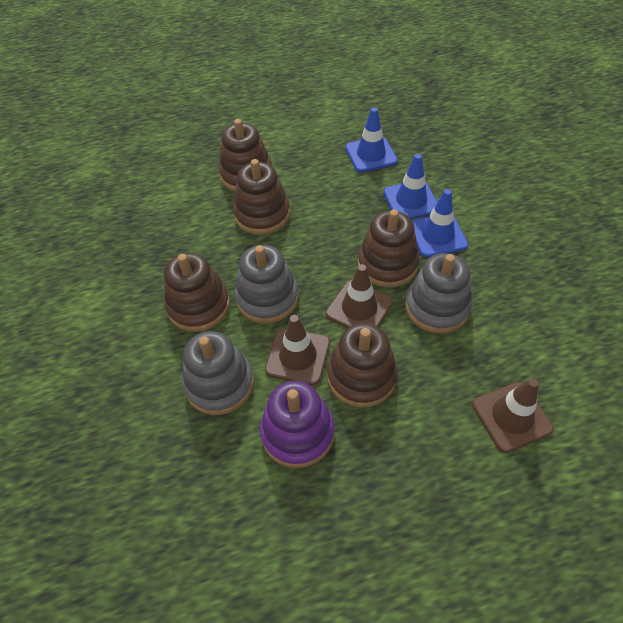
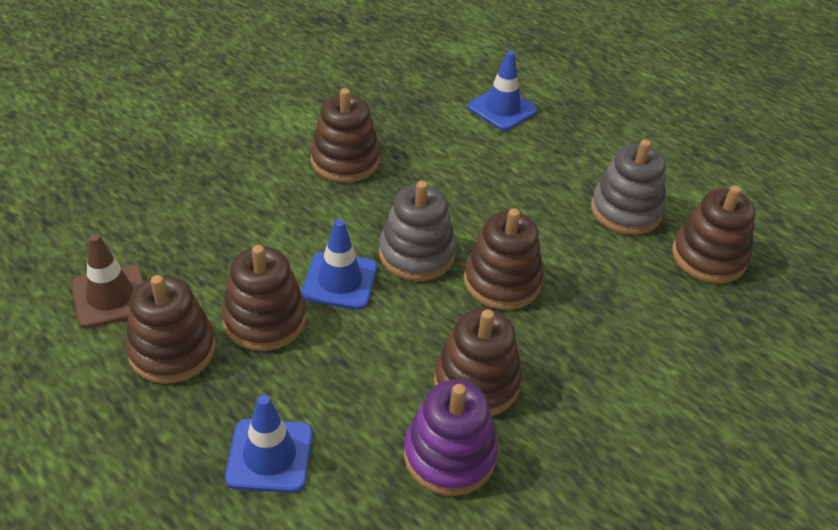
brown stacking toy: 5 -> 6
brown traffic cone: 3 -> 1
grey stacking toy: 3 -> 2

